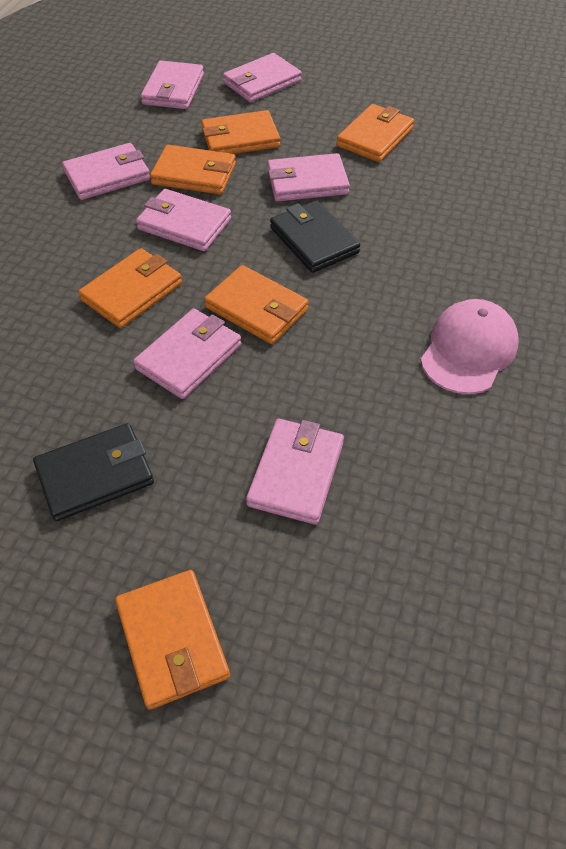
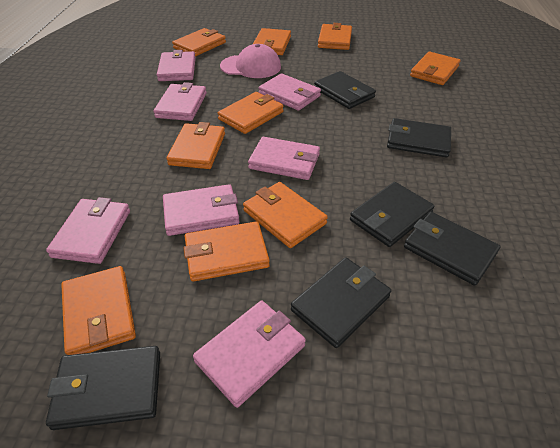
black wallet: 2 -> 6
orange wallet: 6 -> 9

